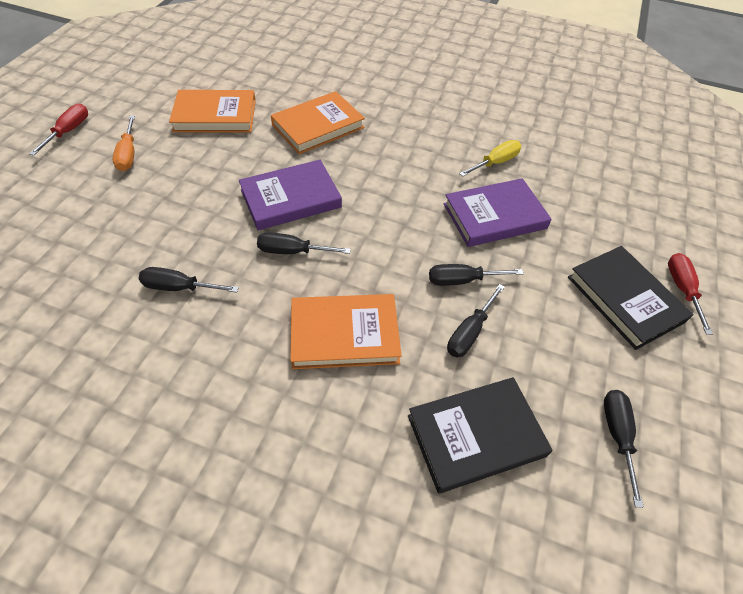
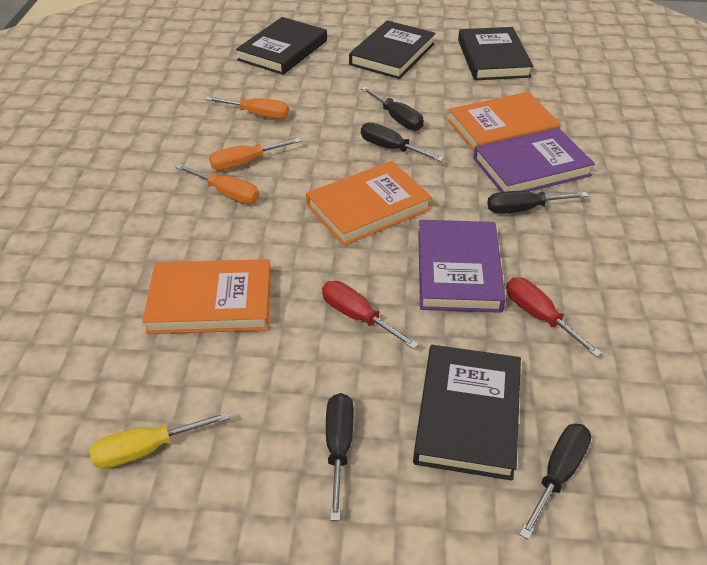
black book: 2 -> 4
orange screwdriver: 1 -> 3

